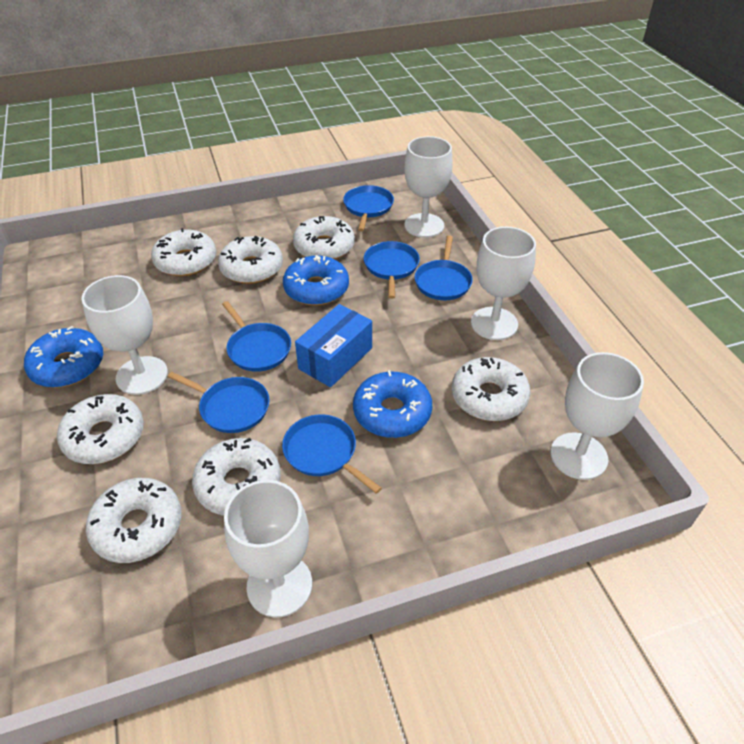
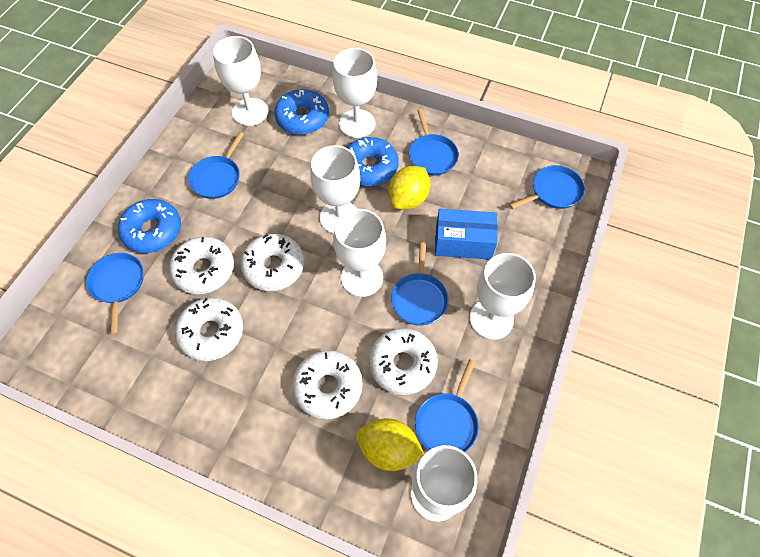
white donut: 7 -> 5
white goblet: 5 -> 6
yellow lemon: 0 -> 2

